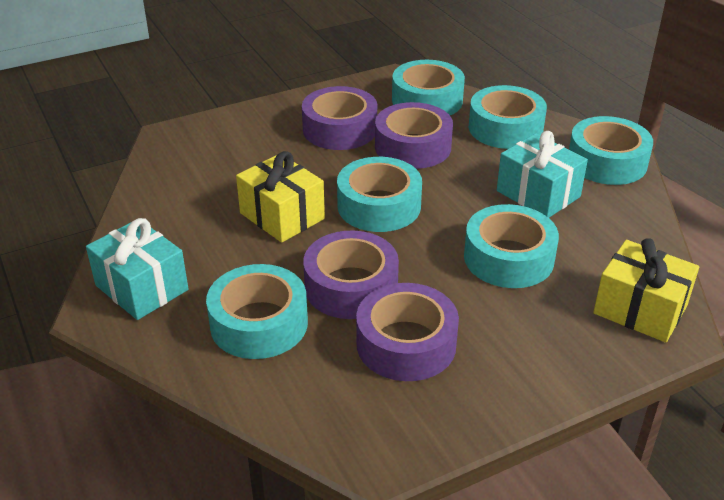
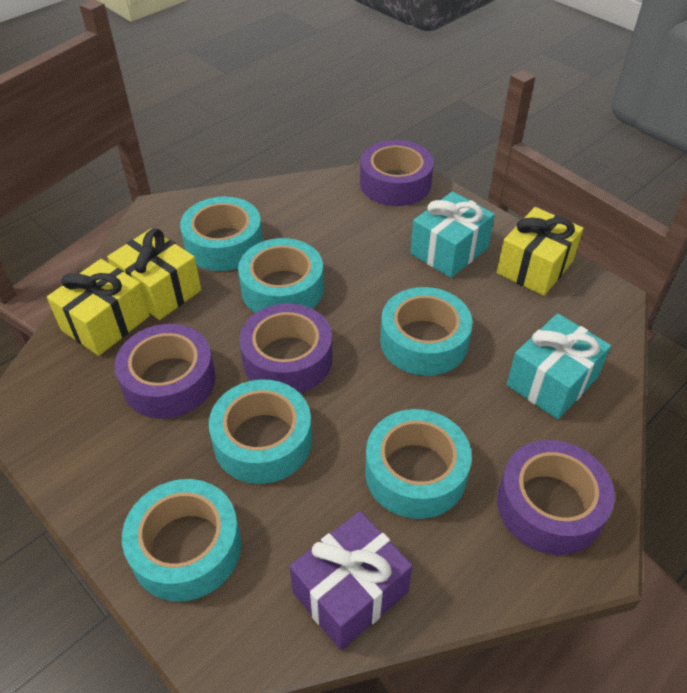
purple gift: 0 -> 1
yellow gift: 2 -> 3

